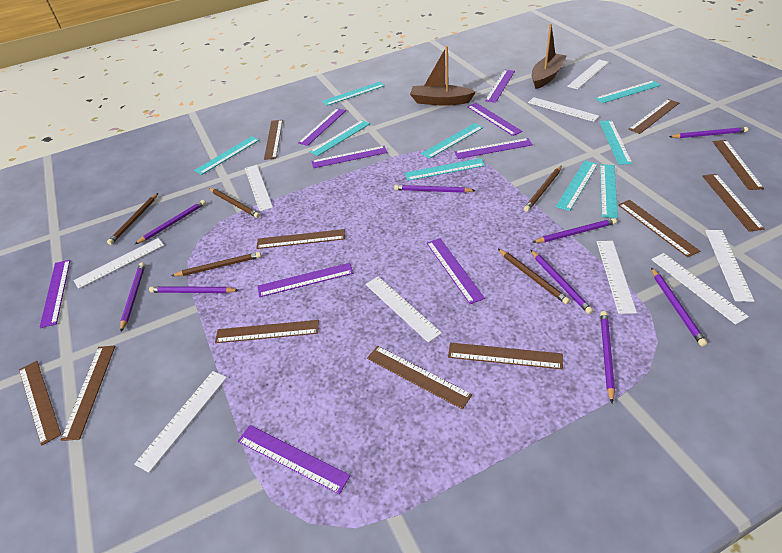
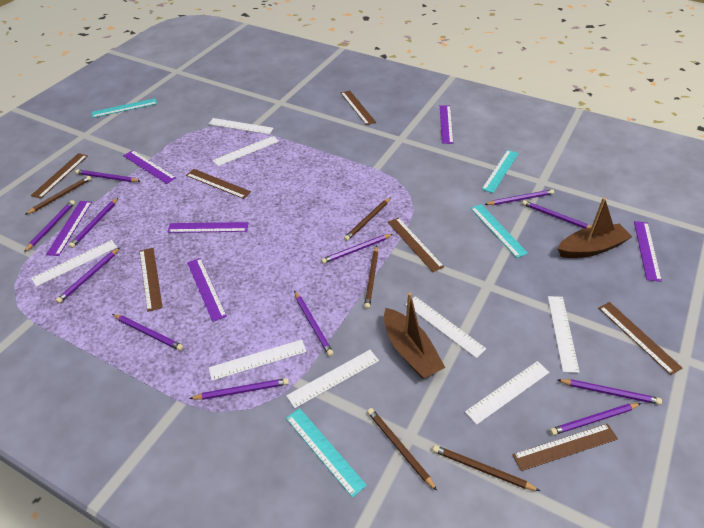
brown ruler: 11 -> 7
purple pencil: 9 -> 12
purple ruler: 9 -> 6
turquoise ruler: 9 -> 4
white ruler: 9 -> 8

